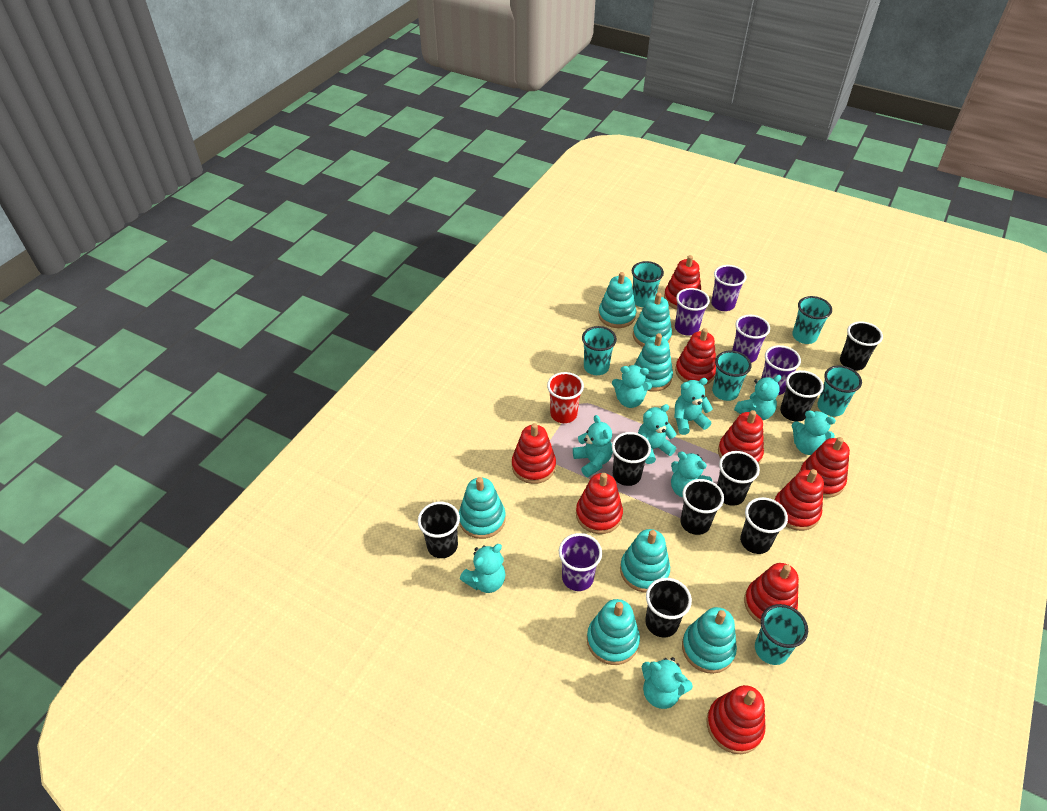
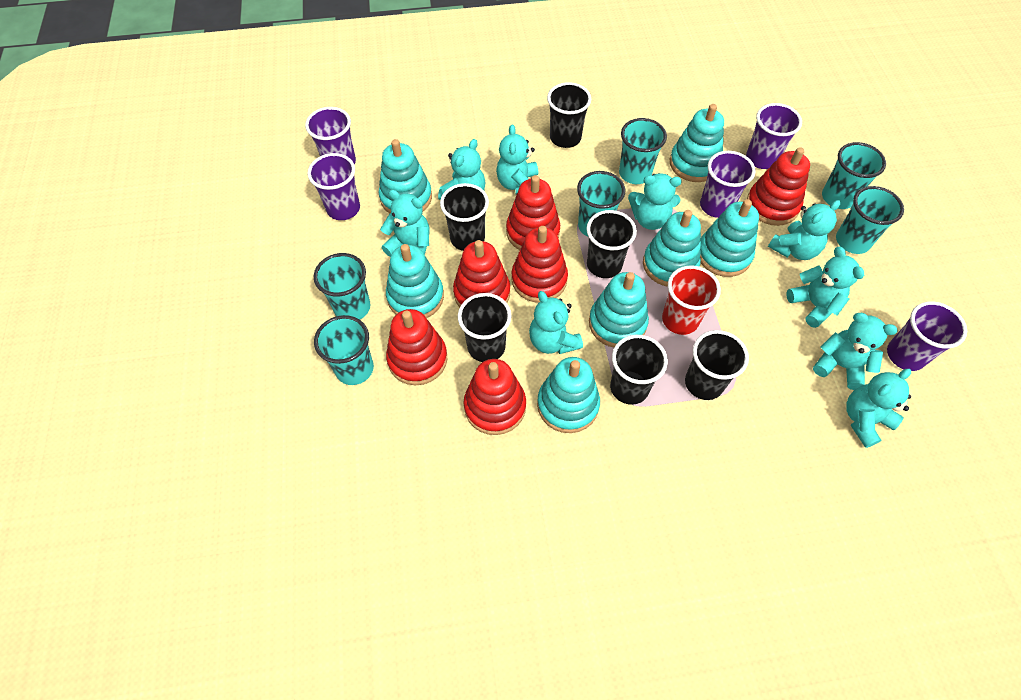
black cup: 8 -> 6
red stacking toy: 9 -> 6

